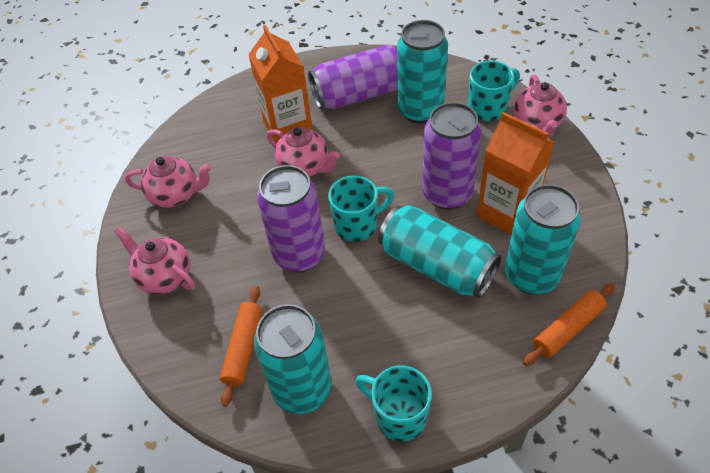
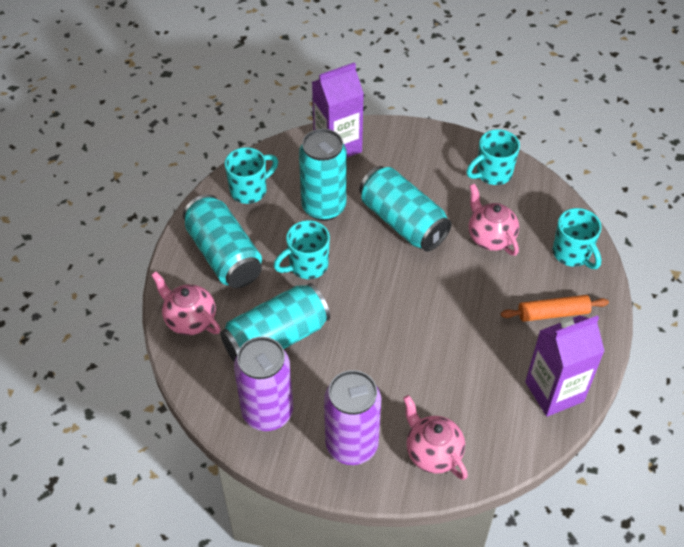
orange carton: 2 -> 0
orange rolling pin: 2 -> 1
pink teapot: 4 -> 3
purple can: 3 -> 2
purple carton: 0 -> 2
turquoise mug: 3 -> 4

